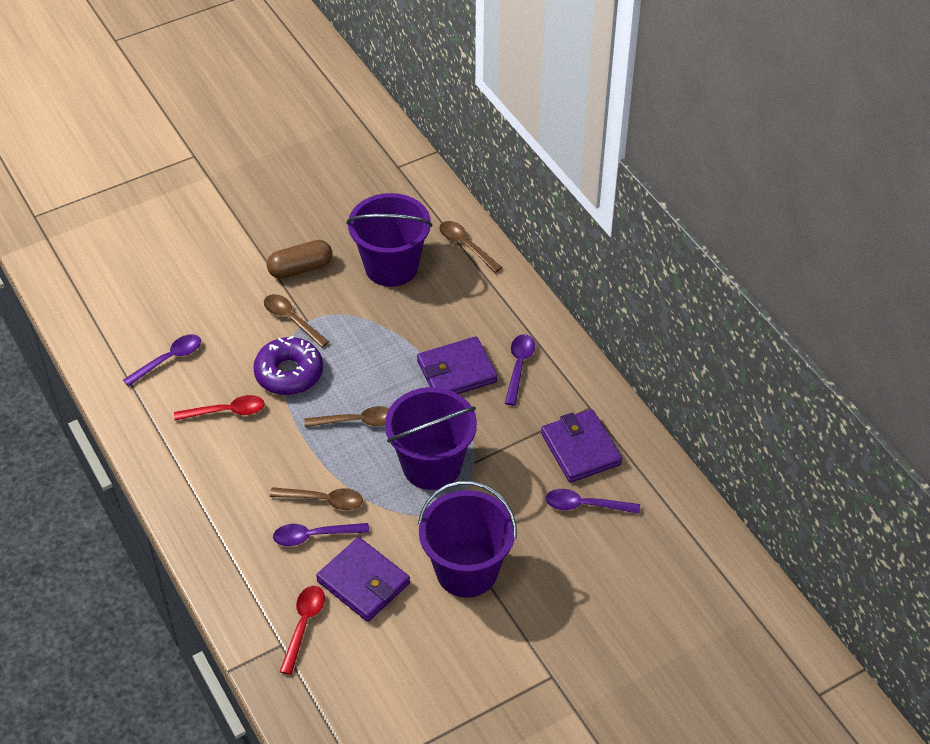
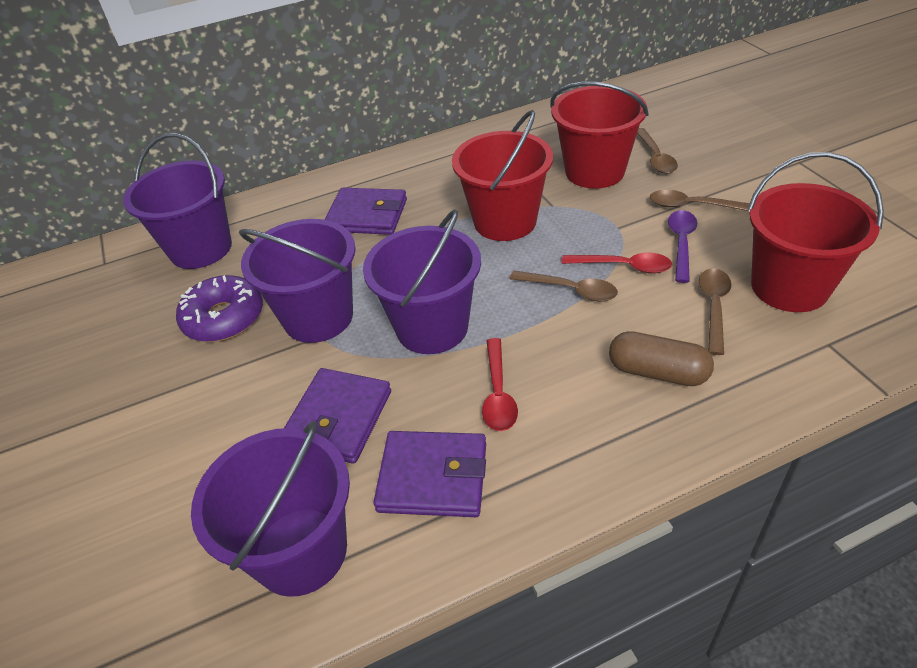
purple bucket: 3 -> 4
purple spoon: 4 -> 1
red bucket: 0 -> 3

